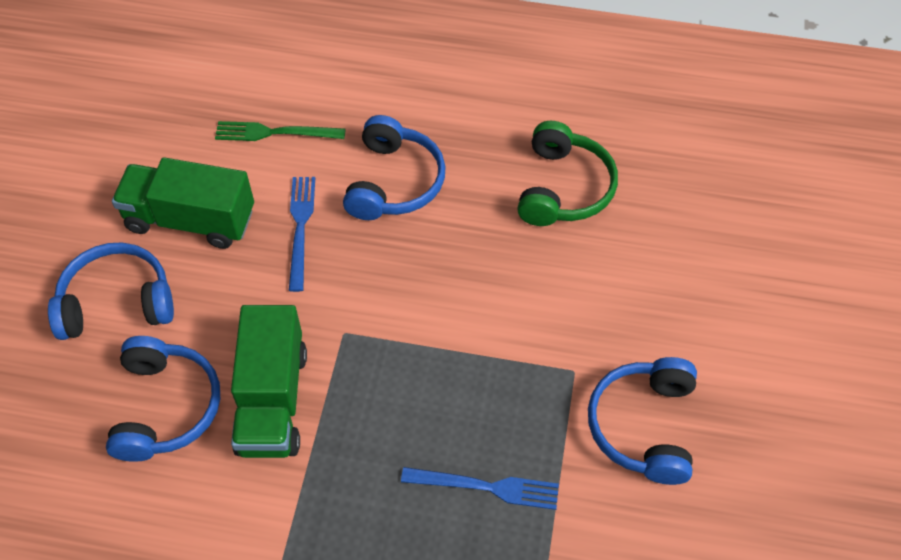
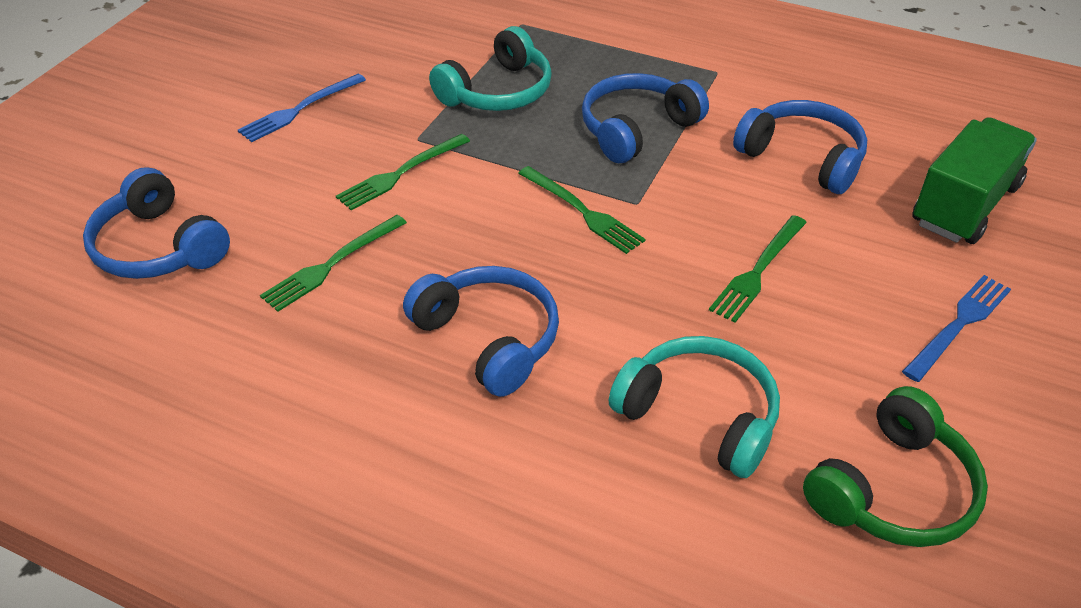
green fork: 1 -> 4
green truck: 2 -> 1
turquoise headphones: 0 -> 2

